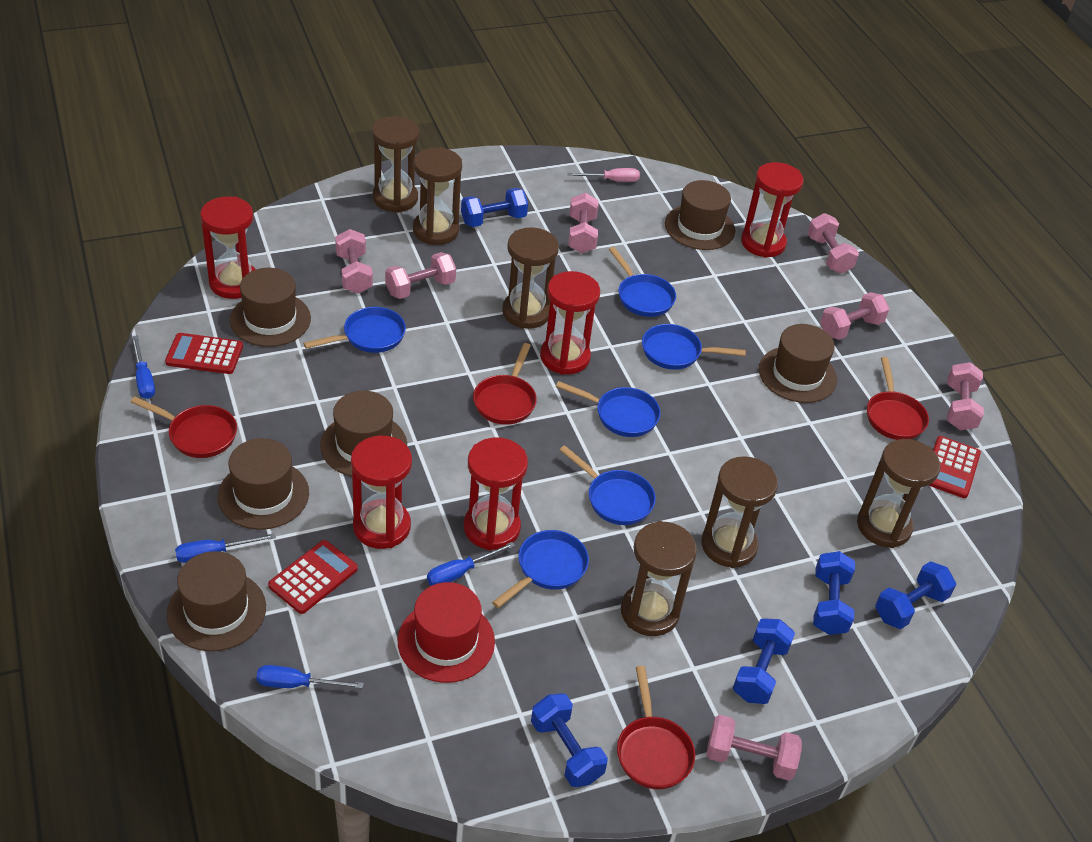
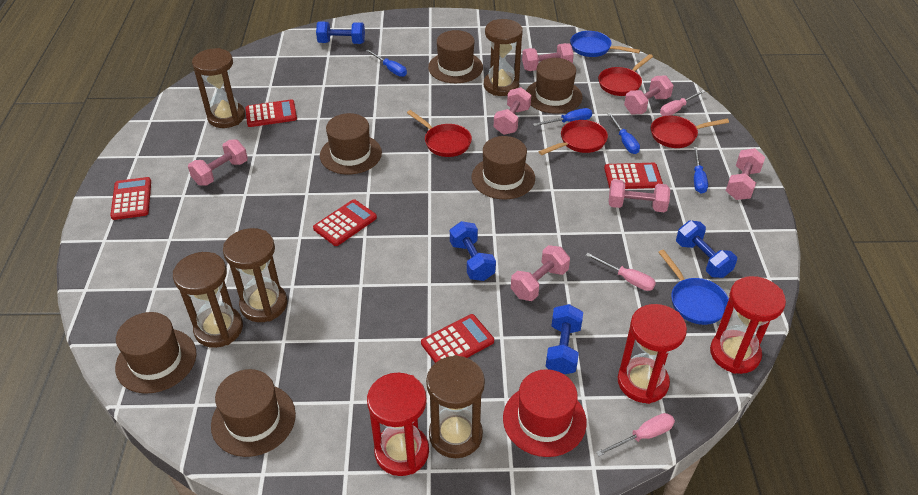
blue dumbbell: 5 -> 4
blue pan: 6 -> 2
brown hourglass: 6 -> 5
pink screwdriver: 1 -> 3
red calculator: 3 -> 5
red hourglass: 5 -> 3

